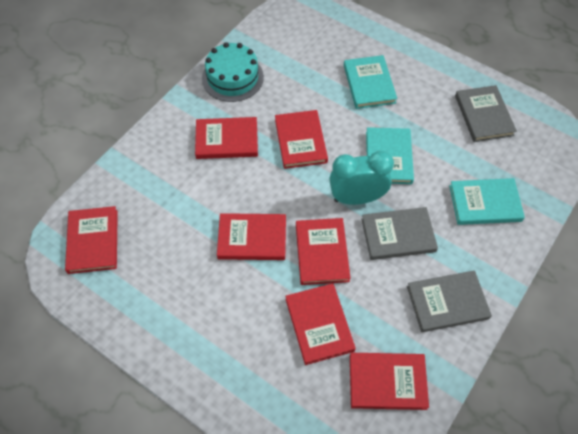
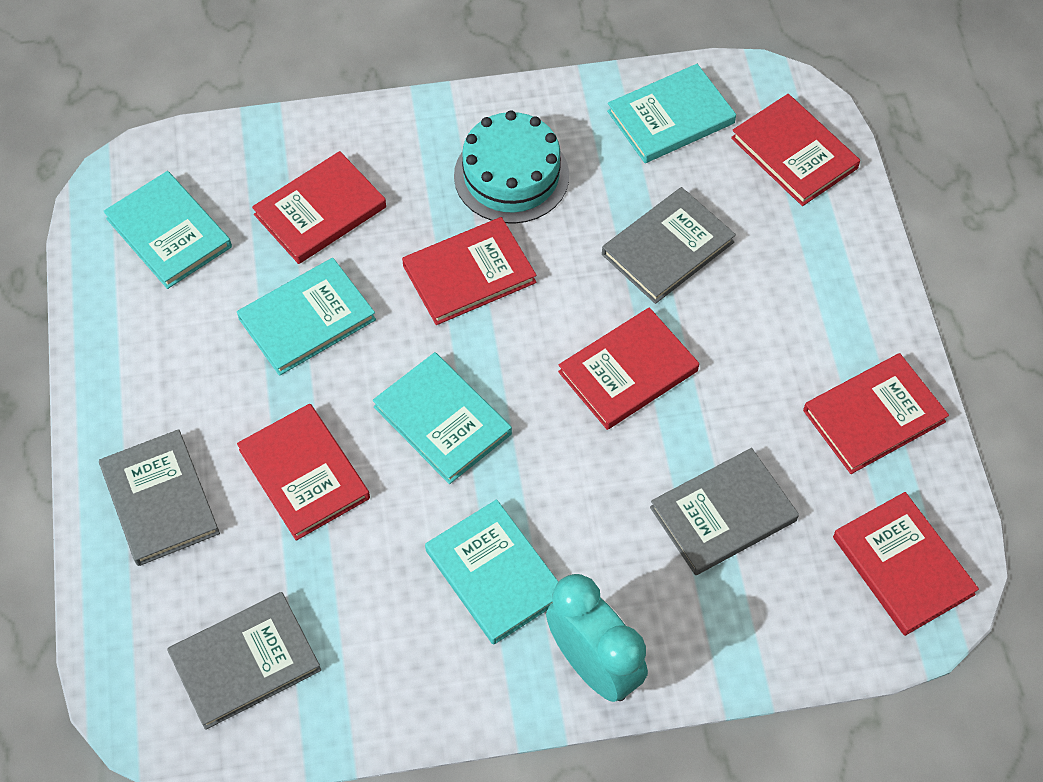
grey book: 3 -> 4
turquoise book: 3 -> 5

